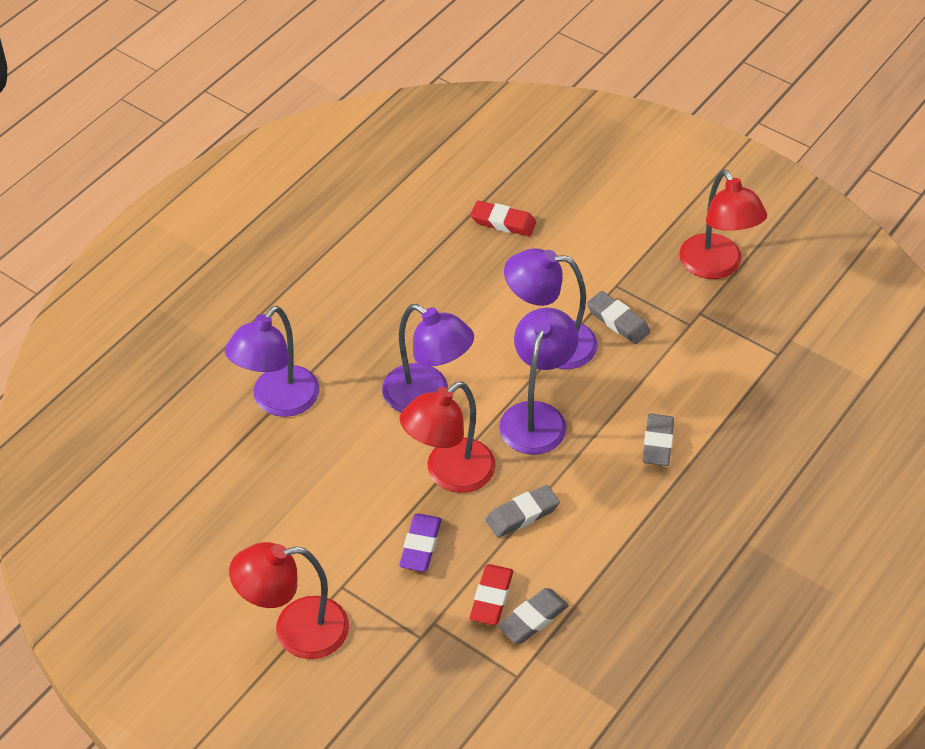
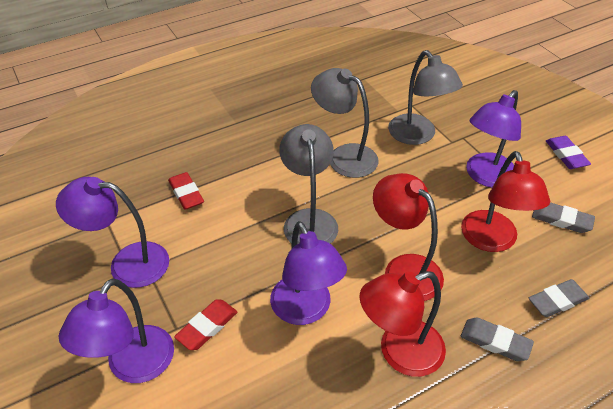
grey eraser: 4 -> 3
grey lamp: 0 -> 3

